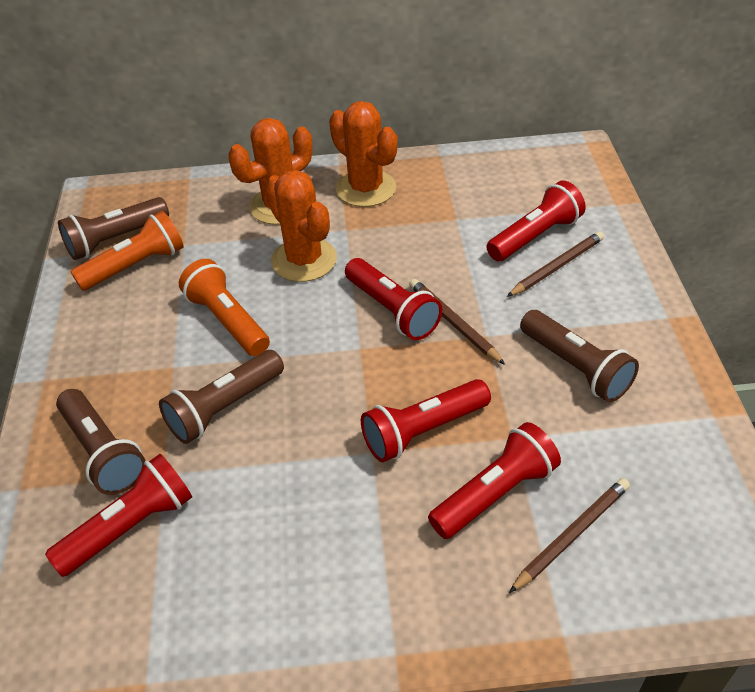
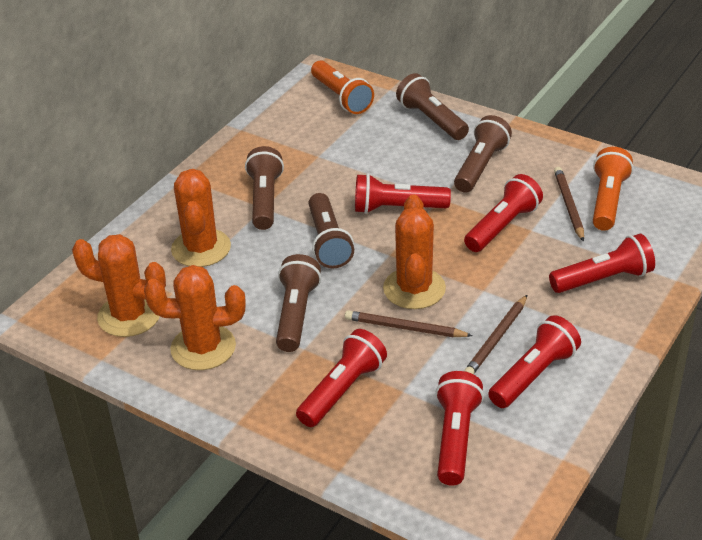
brown flashlight: 4 -> 5
orange cactus: 3 -> 4
red flashlight: 5 -> 6

